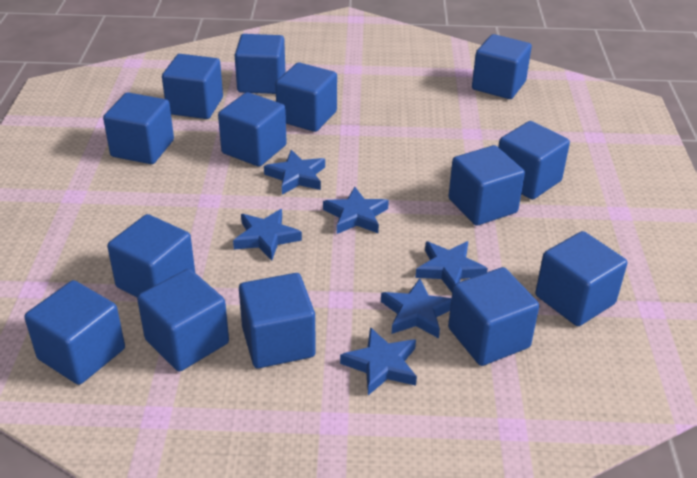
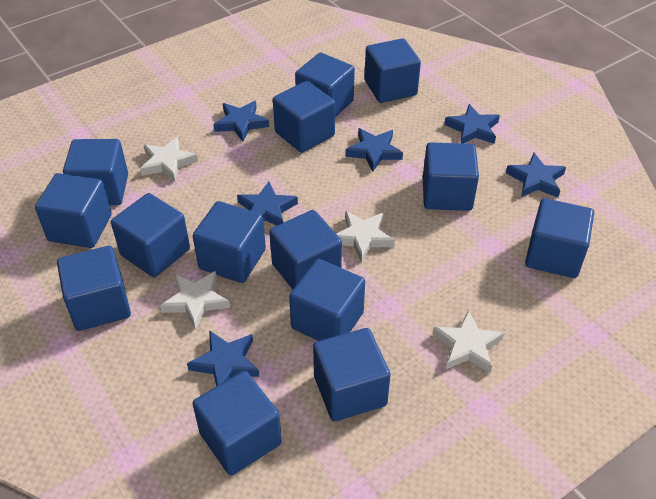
white star: 0 -> 4

